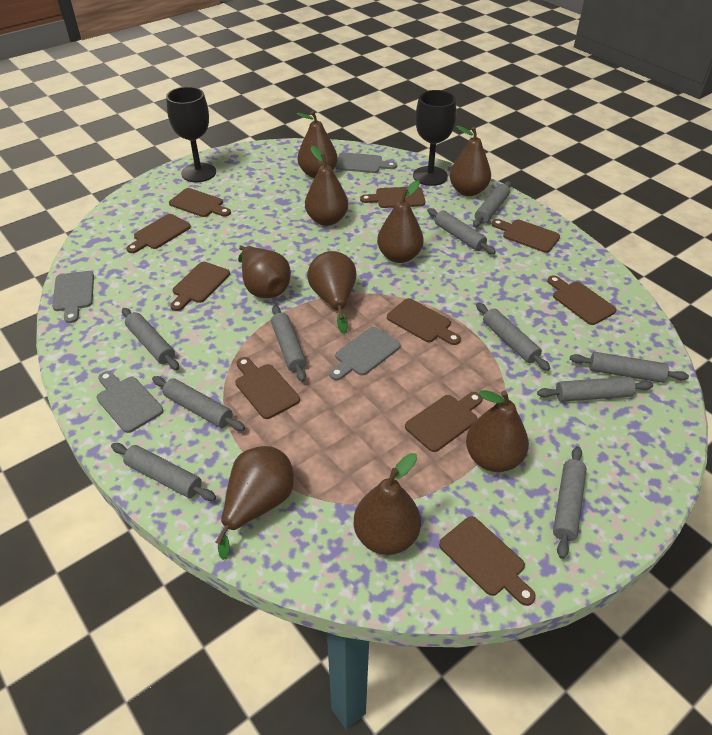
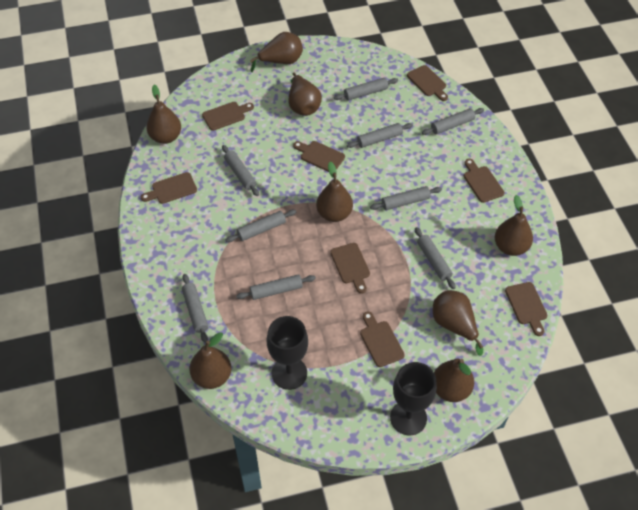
brown cutting board: 10 -> 8
brown pear: 9 -> 8
grey cutting board: 4 -> 0
grey rolling pin: 10 -> 9

